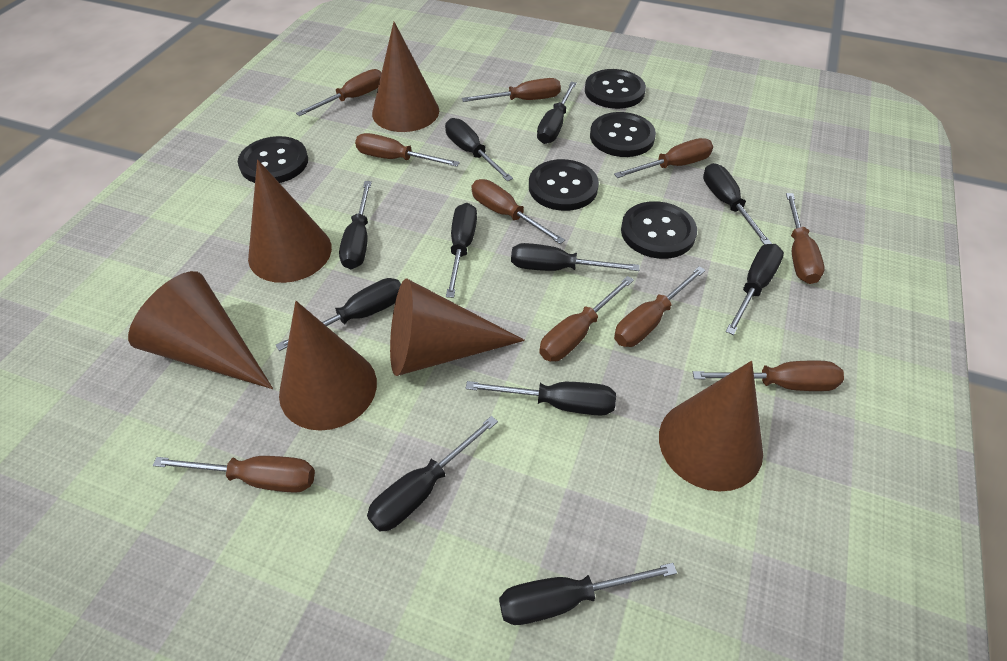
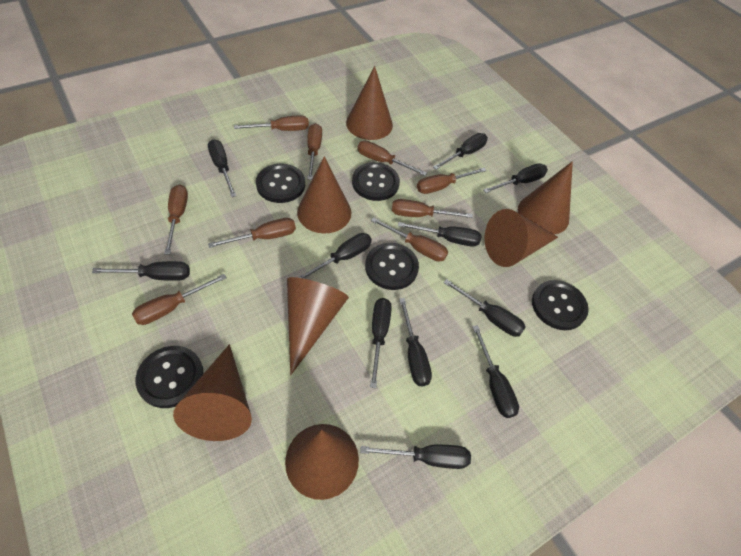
brown cone: 6 -> 7
brown screwdriver: 10 -> 9

